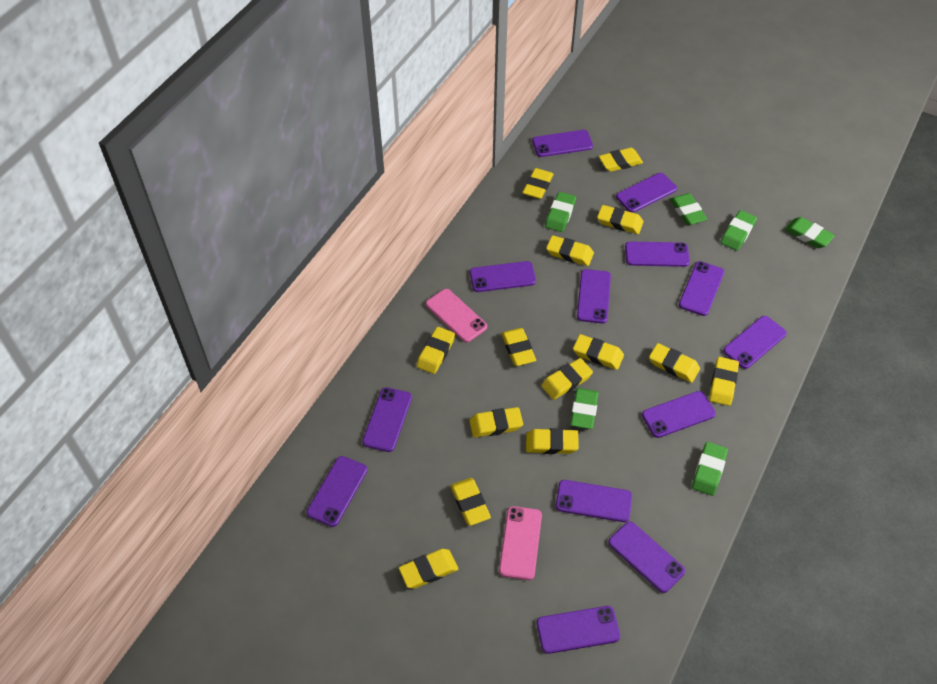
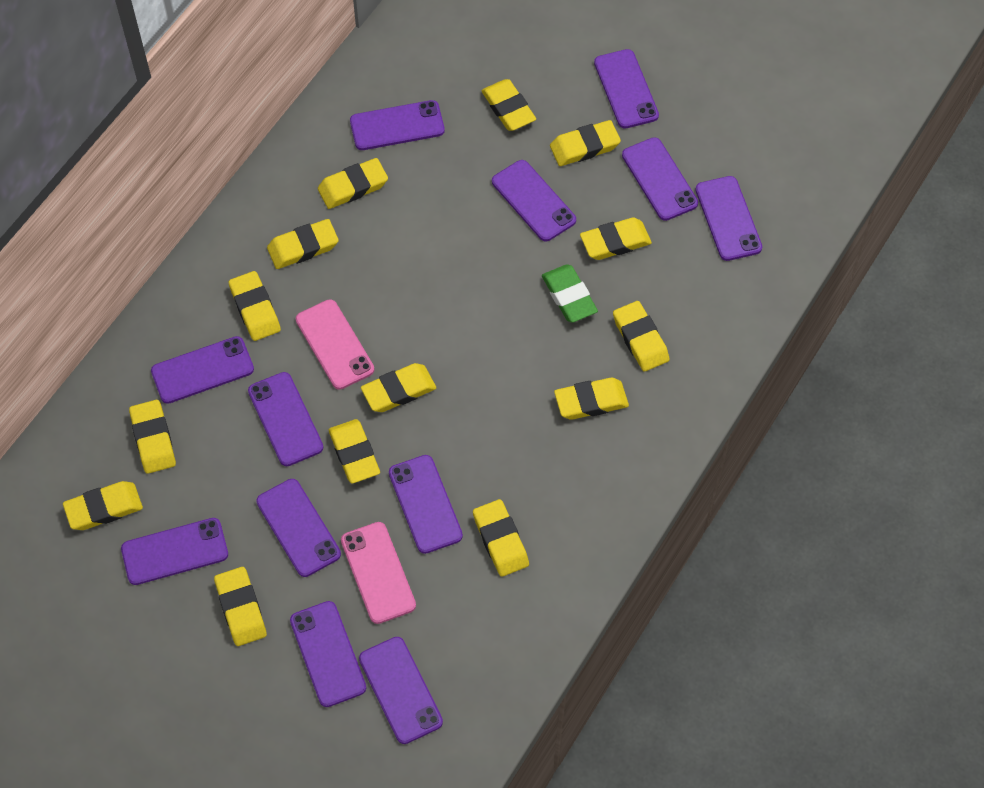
green eraser: 6 -> 1
purple phone: 13 -> 12

